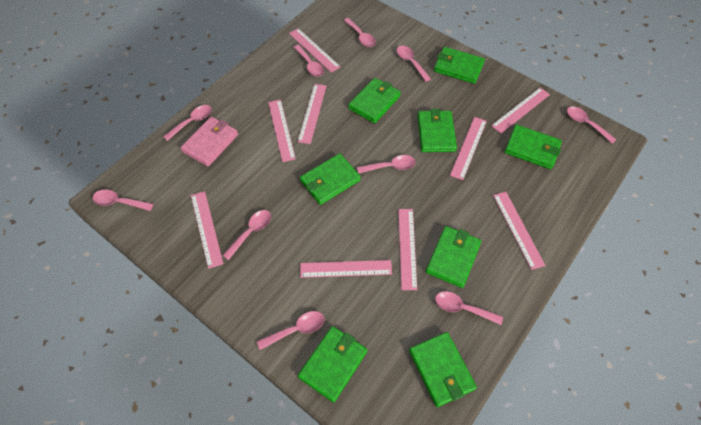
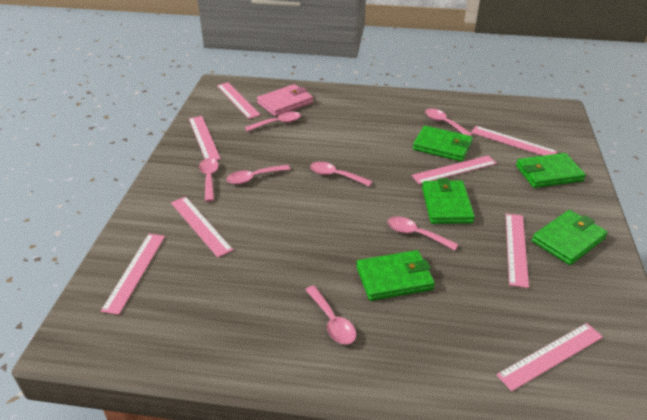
green wallet: 8 -> 5
pink ruler: 9 -> 8
pink spoon: 10 -> 7

